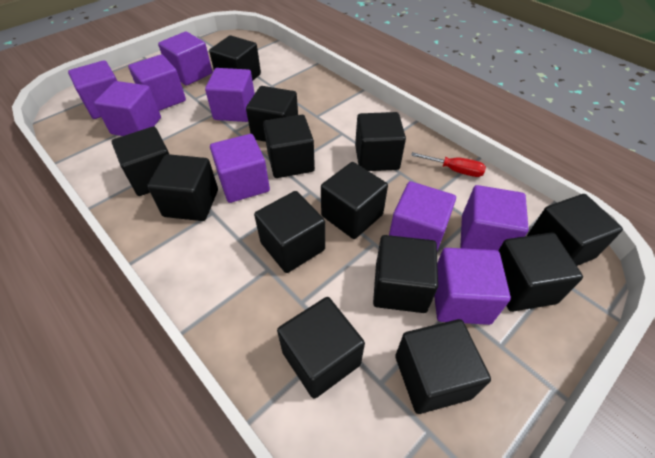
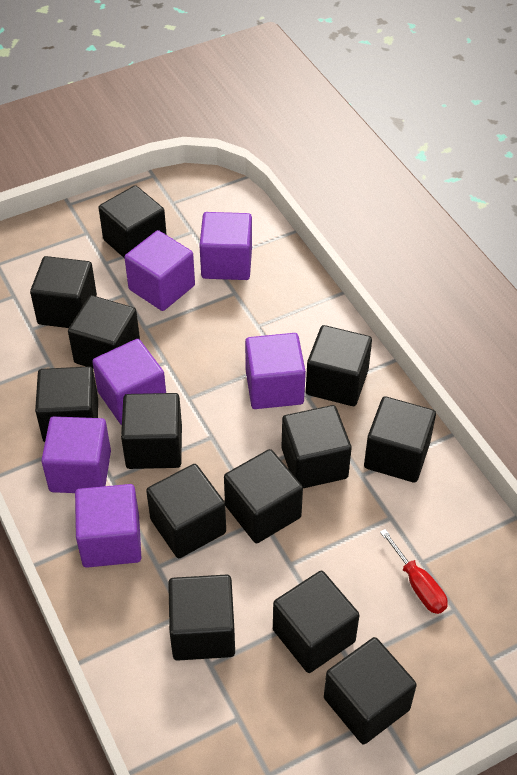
purple cube: 9 -> 6

